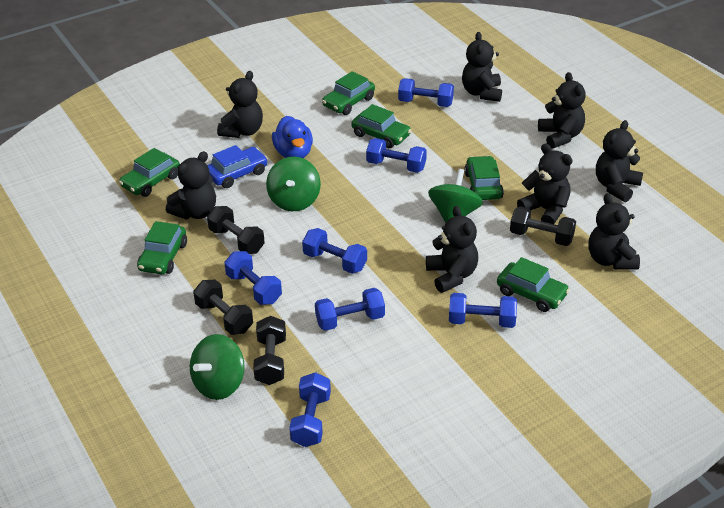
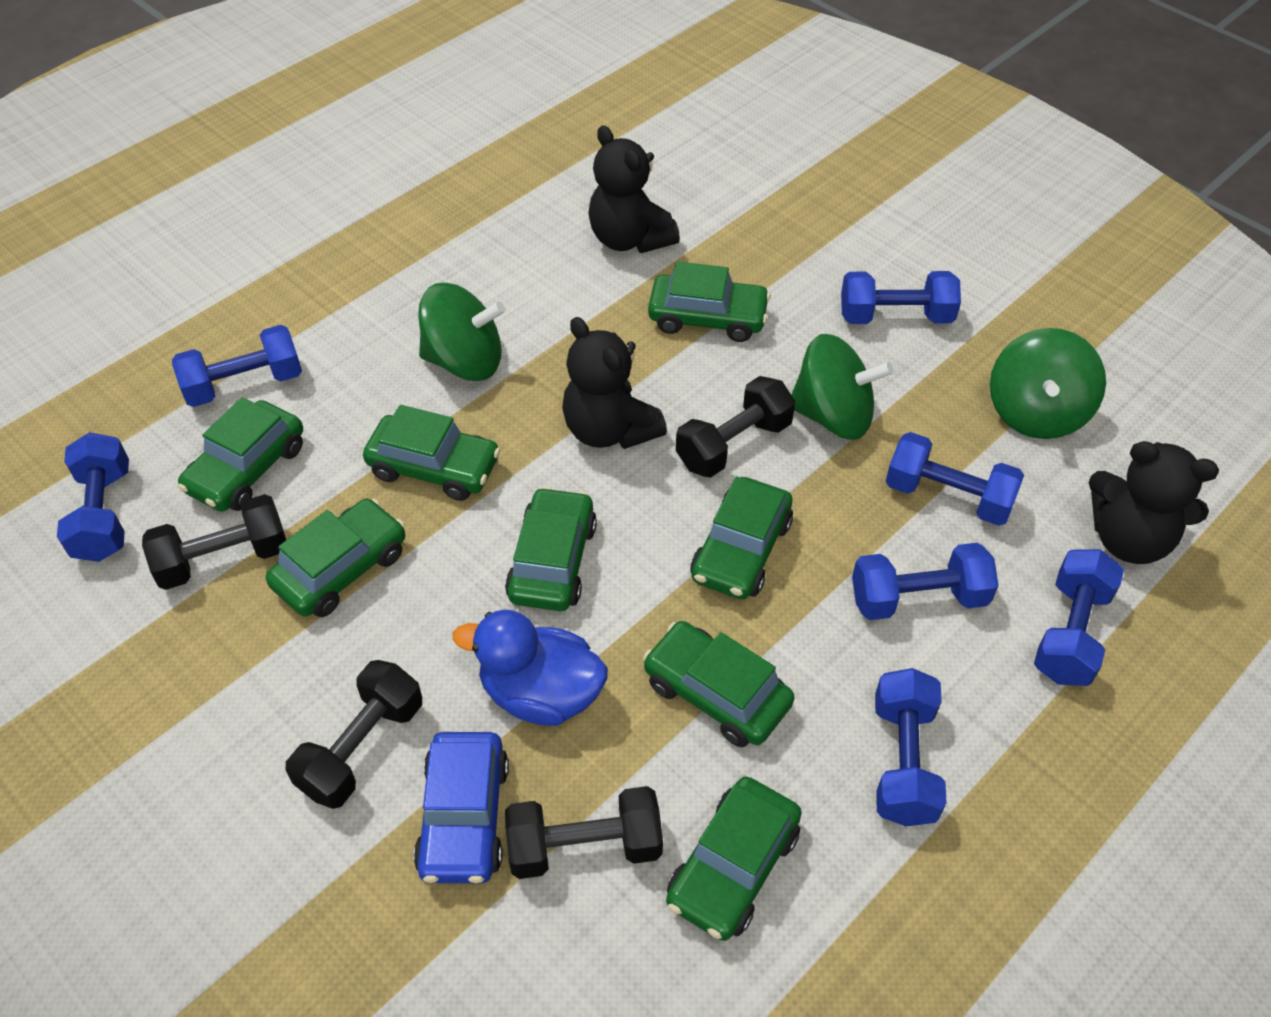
black teddy bear: 8 -> 3
green car: 6 -> 8

